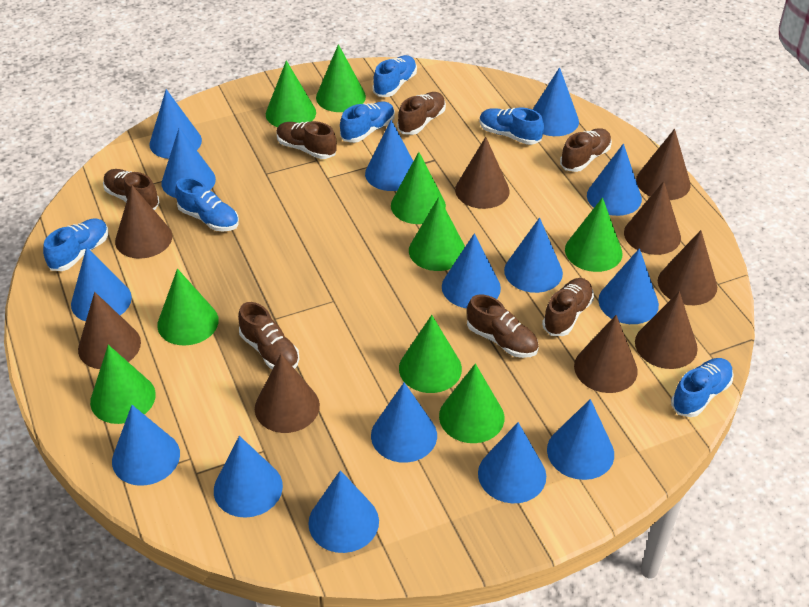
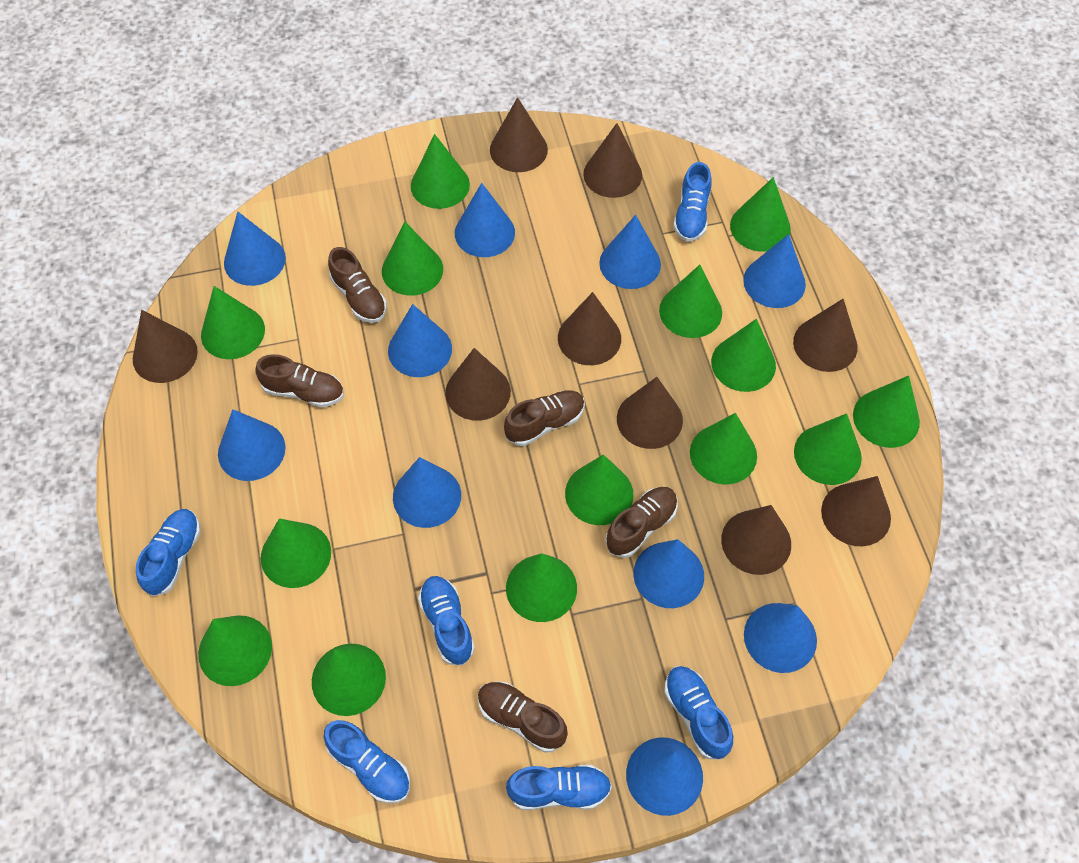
blue cone: 15 -> 10
brown shoe: 7 -> 5
green cone: 9 -> 14

